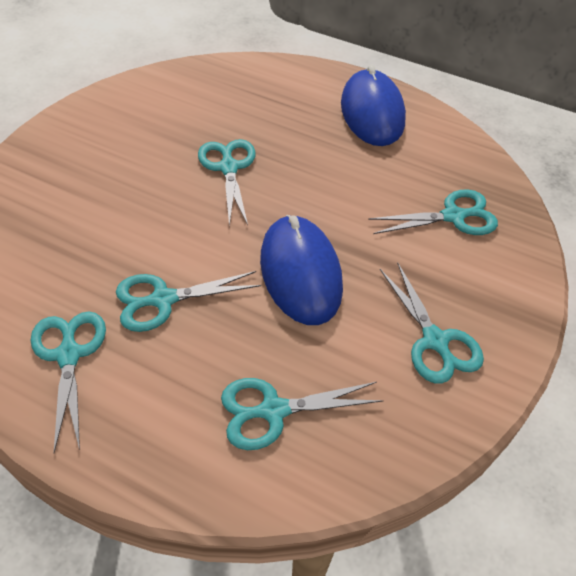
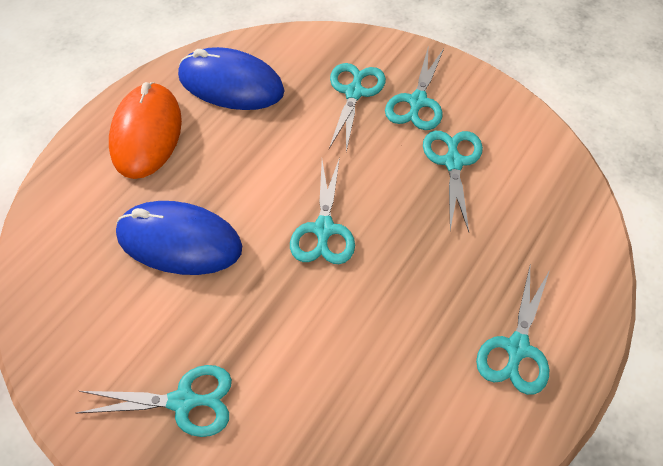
orange mouse: 0 -> 1

